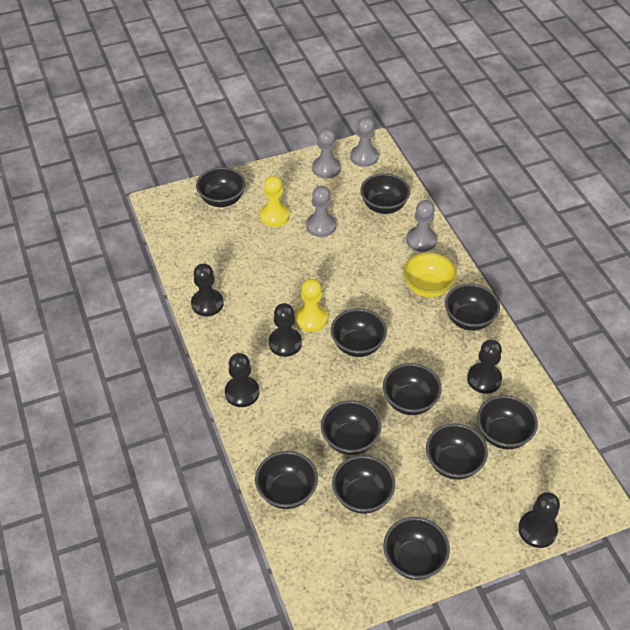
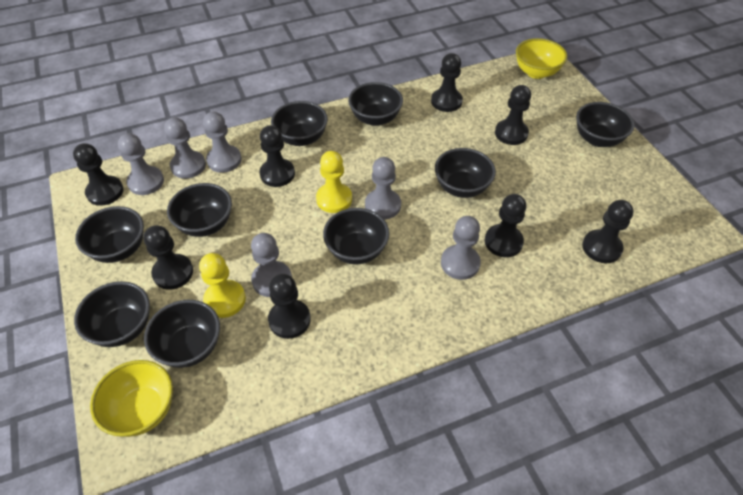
black bowl: 11 -> 9
black pawn: 5 -> 8
grey pawn: 4 -> 6
yellow bowl: 1 -> 2

